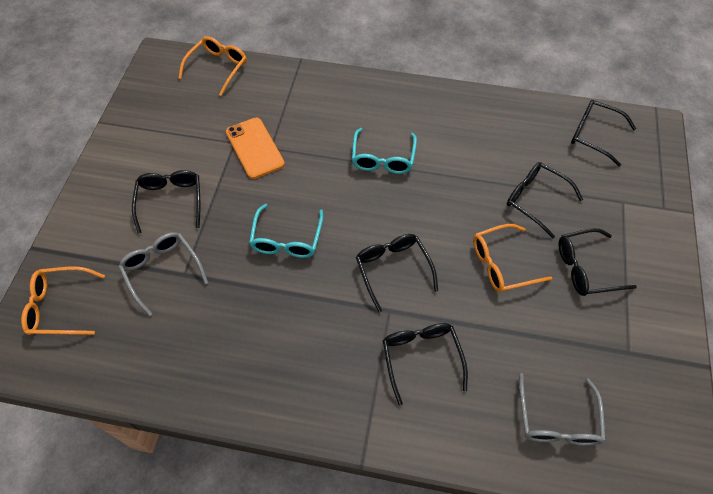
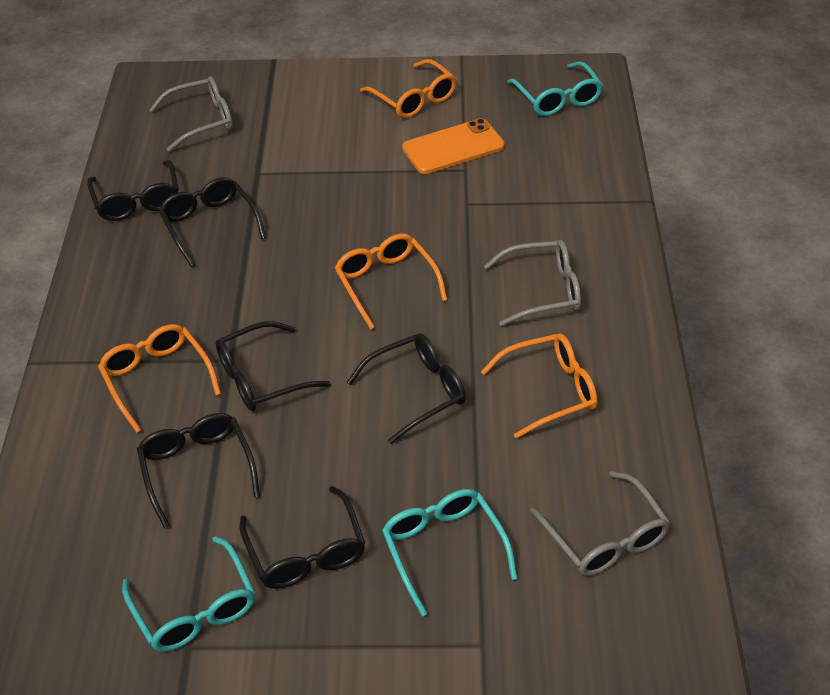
grey glasses: 2 -> 3
orange glasses: 3 -> 4
turquoise glasses: 2 -> 3

